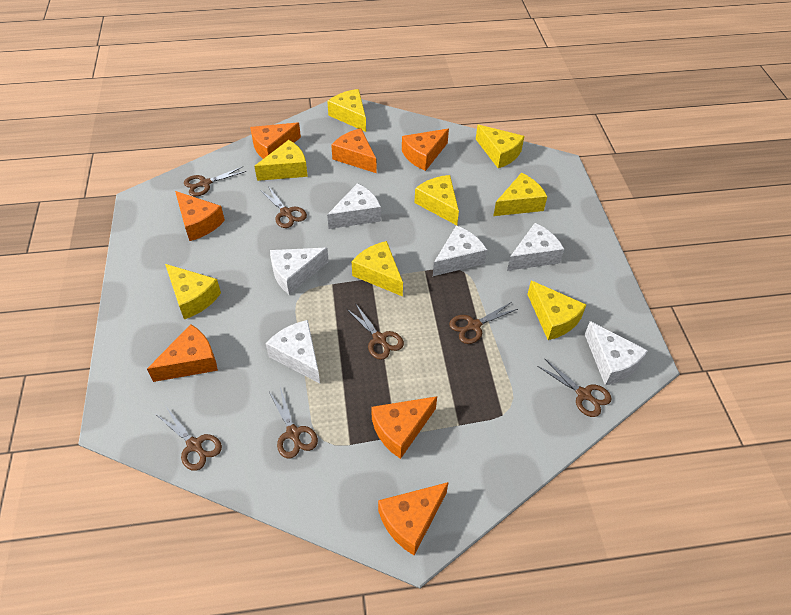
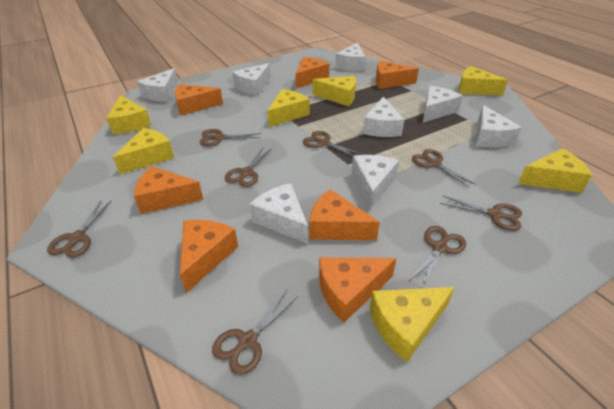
brown scissors: 7 -> 8
white cheese: 6 -> 8
yellow cheese: 8 -> 7

